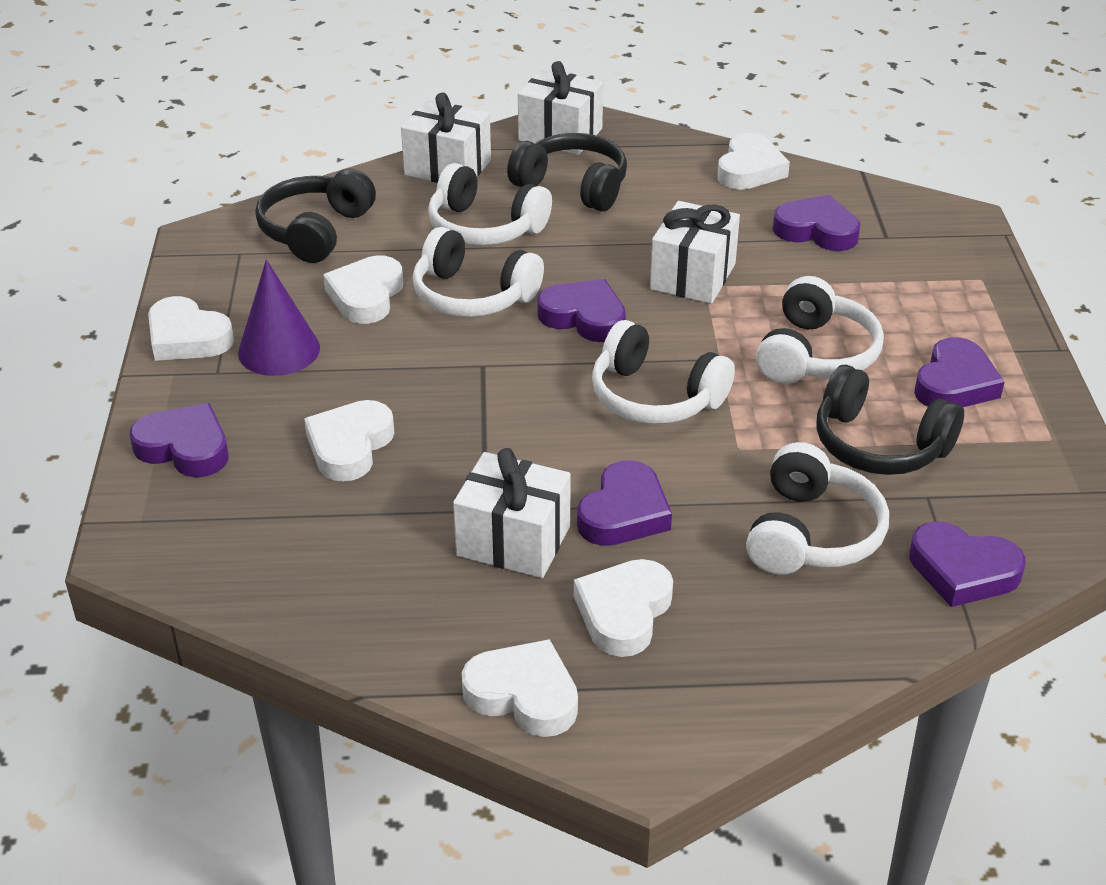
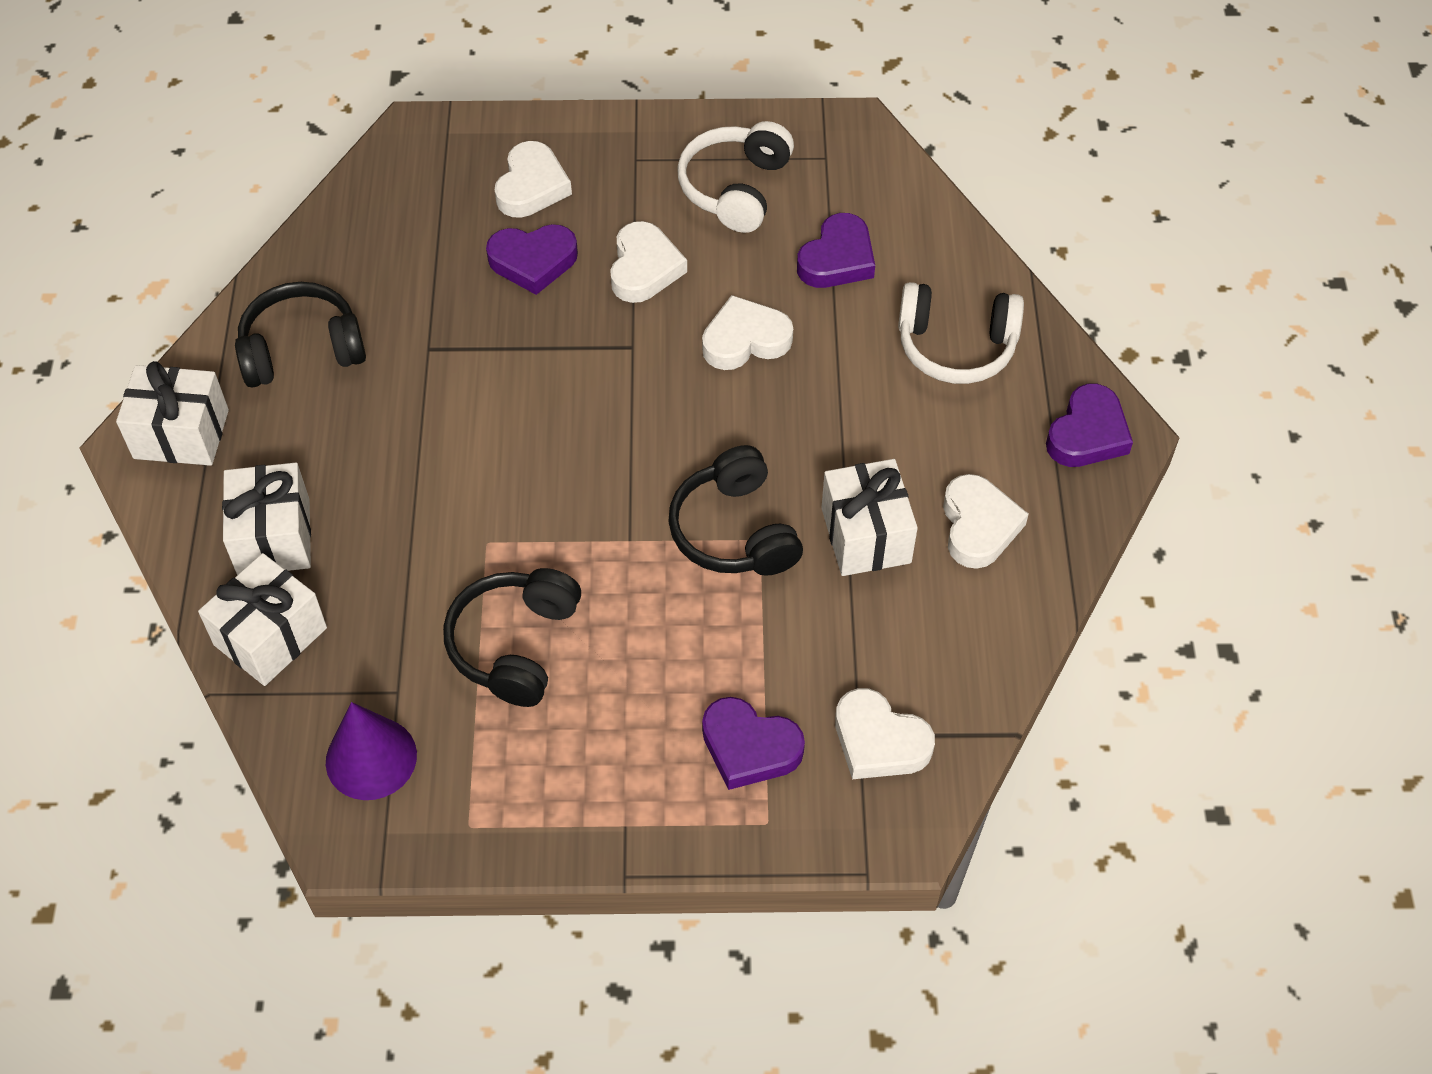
purple heart: 6 -> 4
white headphones: 5 -> 2
white heart: 6 -> 5

